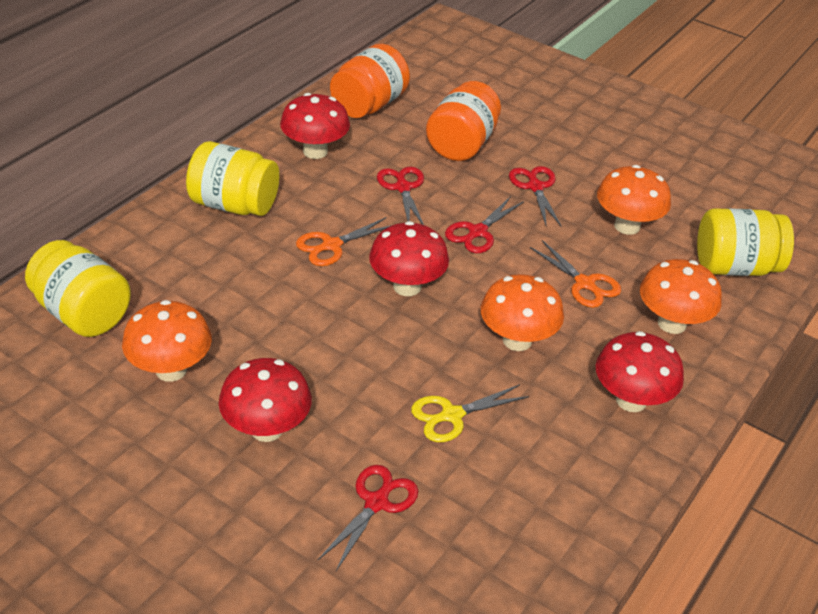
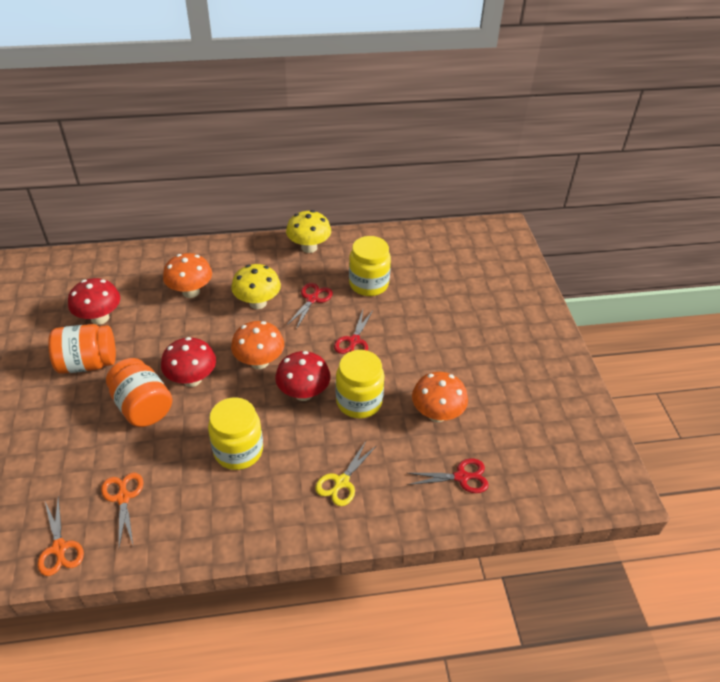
orange mushroom: 4 -> 3
red mushroom: 4 -> 3
red scissors: 4 -> 3
yellow mushroom: 0 -> 2

